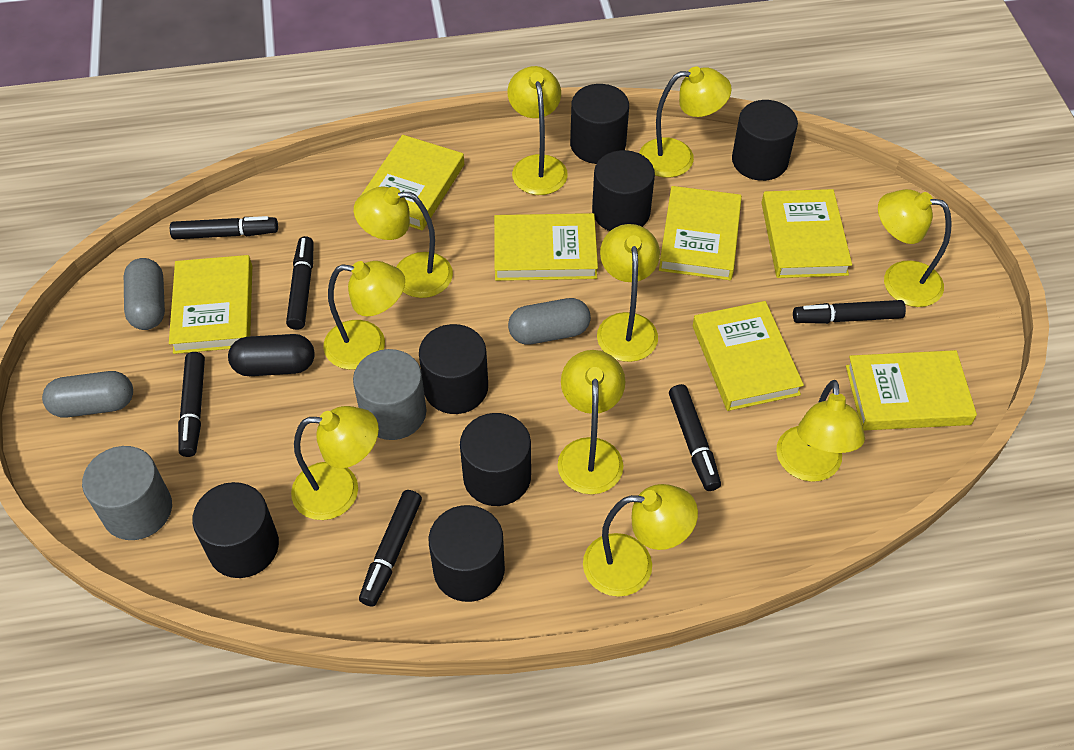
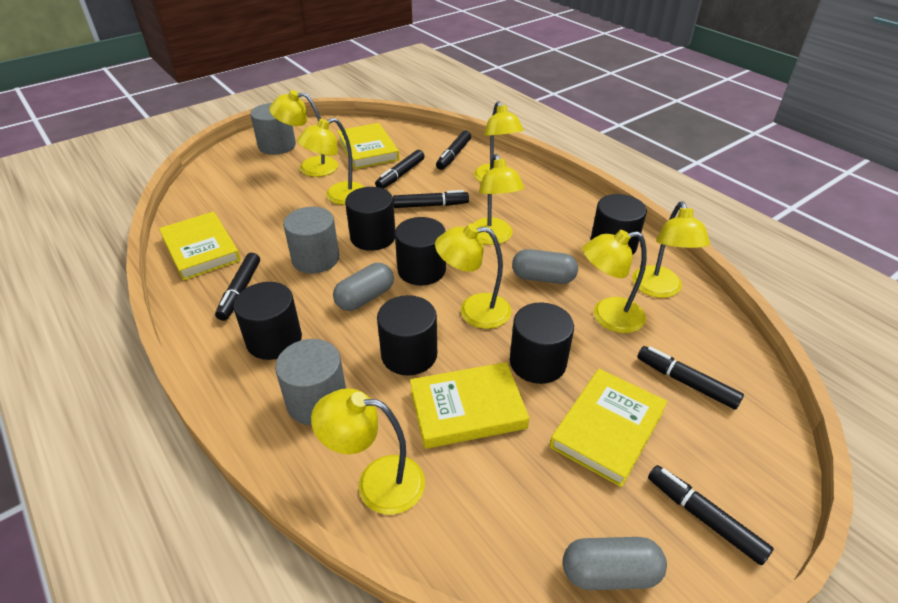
black capsule: 1 -> 0
black cylinder: 7 -> 6
grey cylinder: 2 -> 3
yellow book: 7 -> 4
yellow lamp: 10 -> 8

